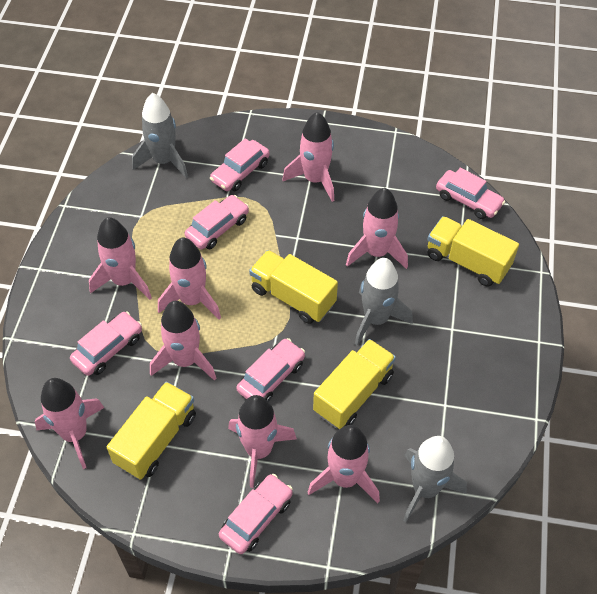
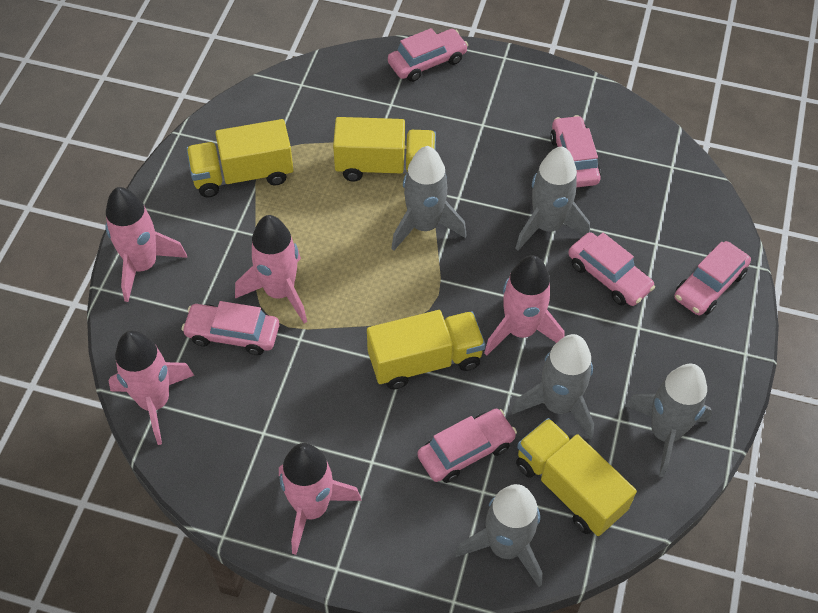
grey rocket: 3 -> 5
pink rocket: 8 -> 5

